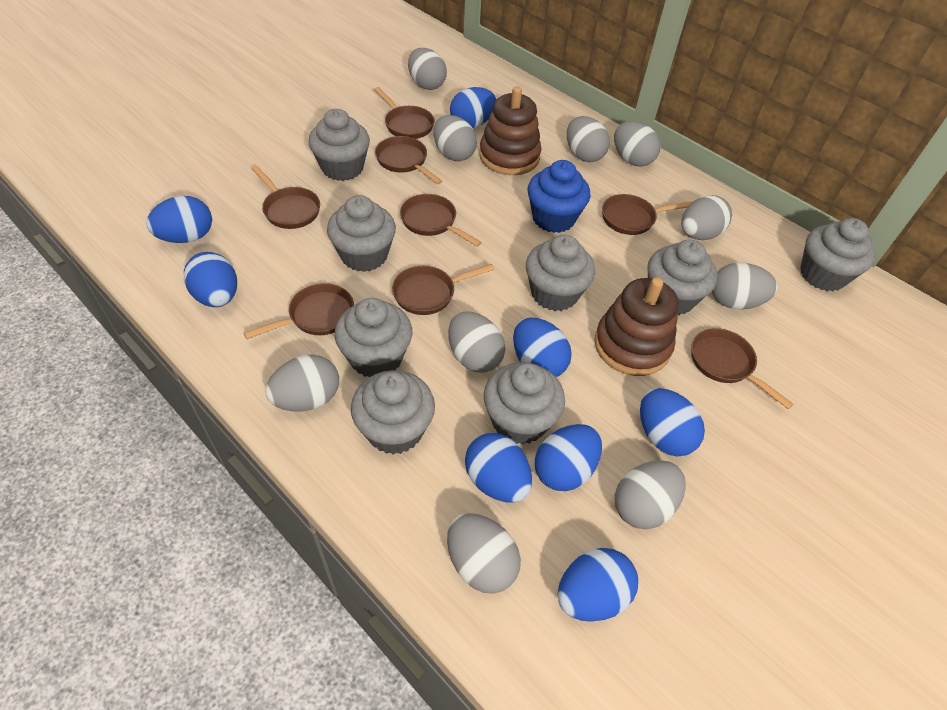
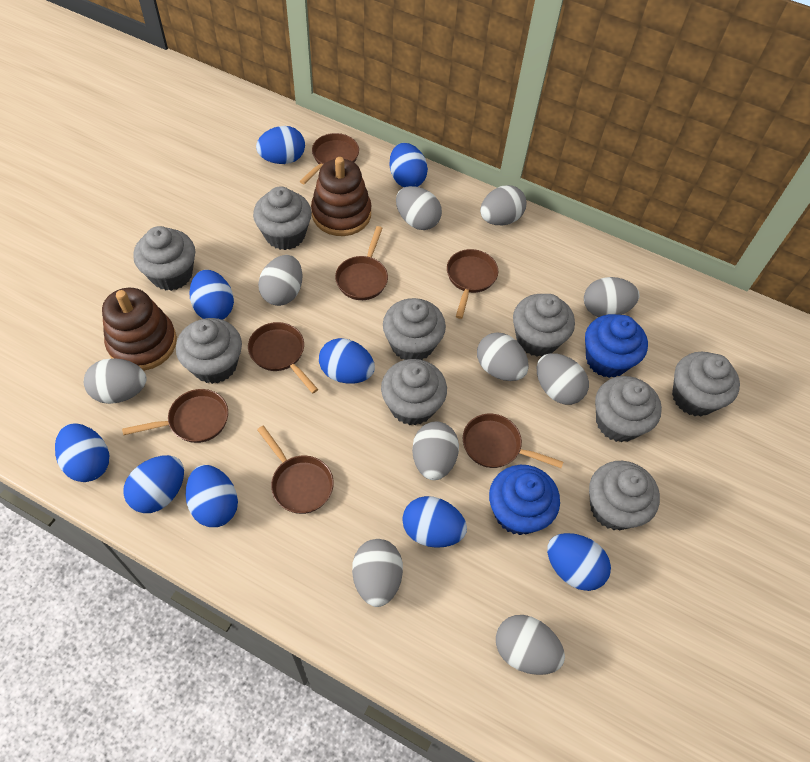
blue cupcake: 1 -> 2
blue egg: 8 -> 9
brown pan: 8 -> 7
grey cupcake: 8 -> 9

